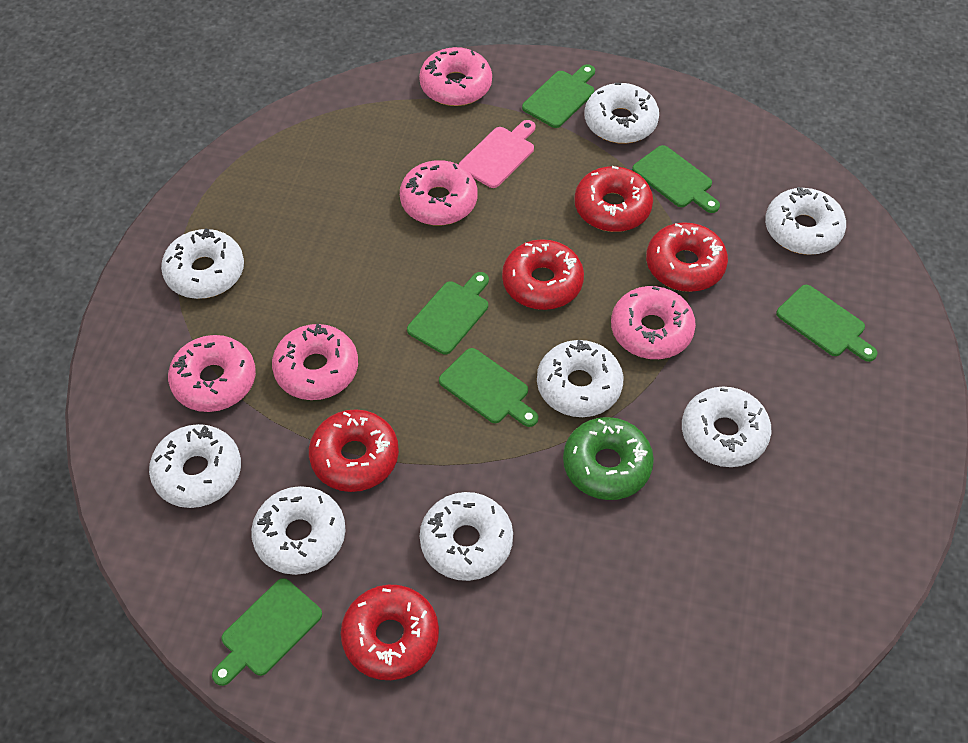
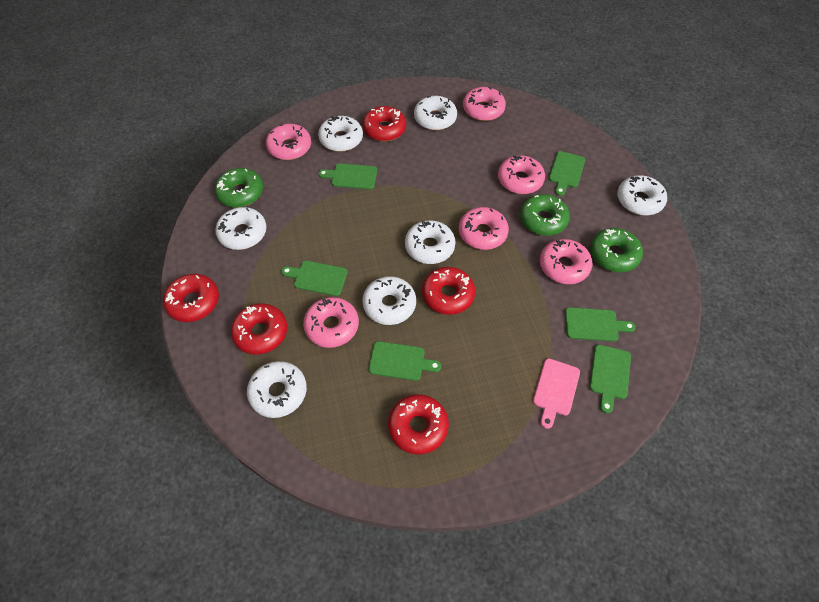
green donut: 1 -> 3
pink donut: 5 -> 6
white donut: 8 -> 7

